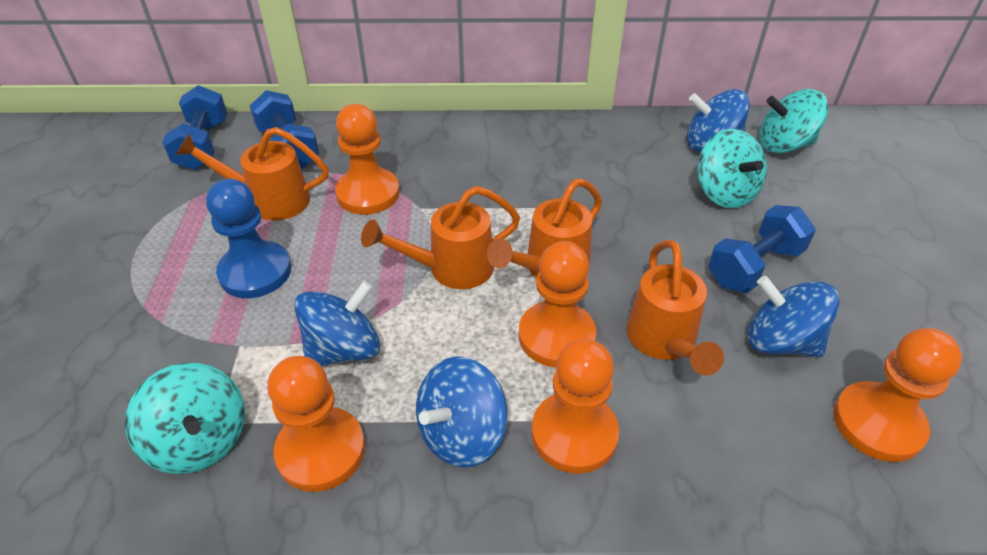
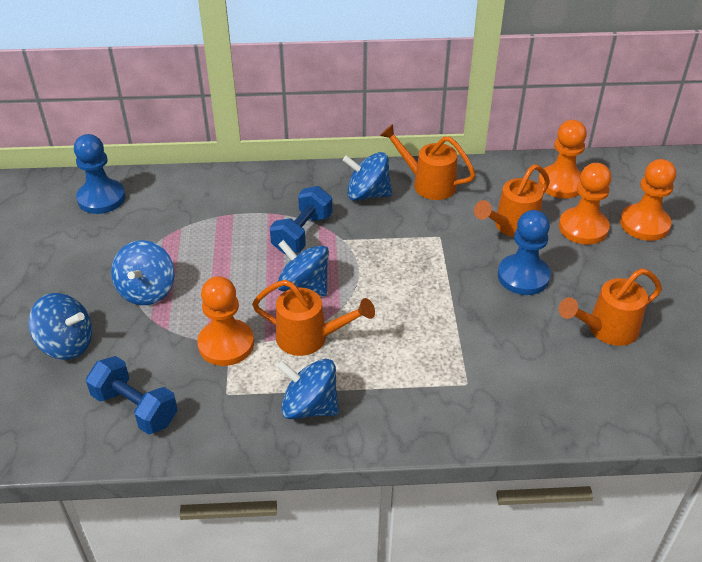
blue dumbbell: 3 -> 2
blue pawn: 1 -> 2
blue spinning top: 4 -> 5
orange pawn: 5 -> 4
turquoise spinning top: 3 -> 0

